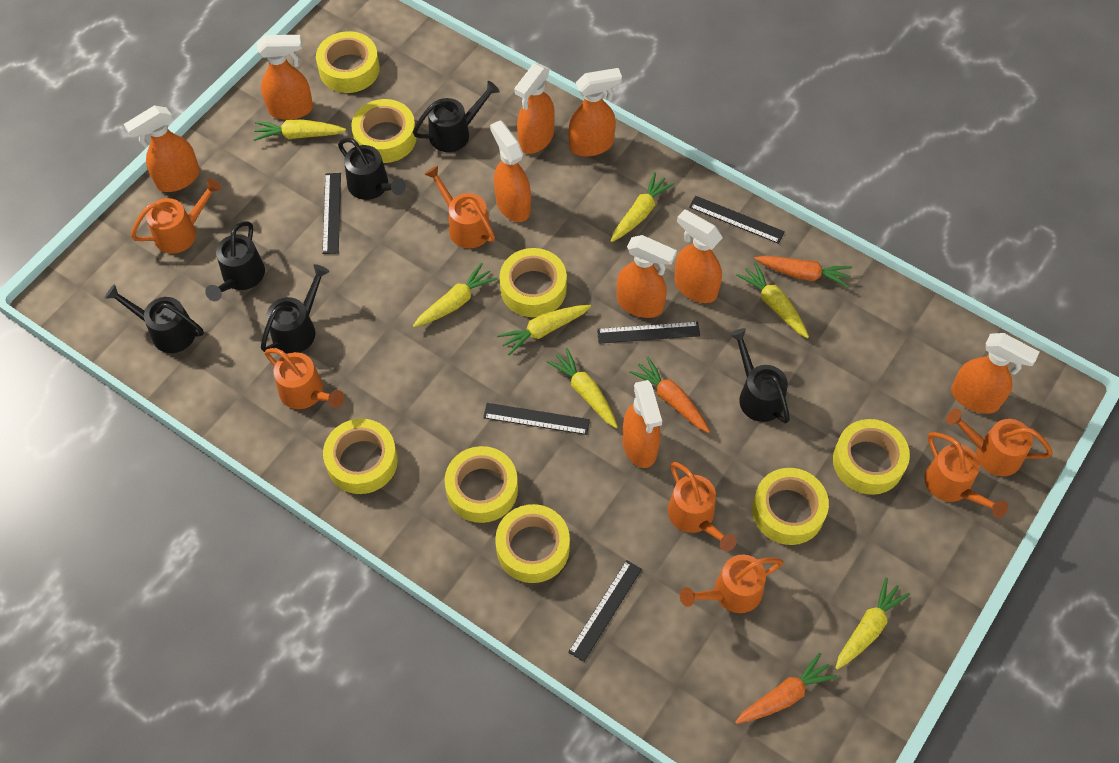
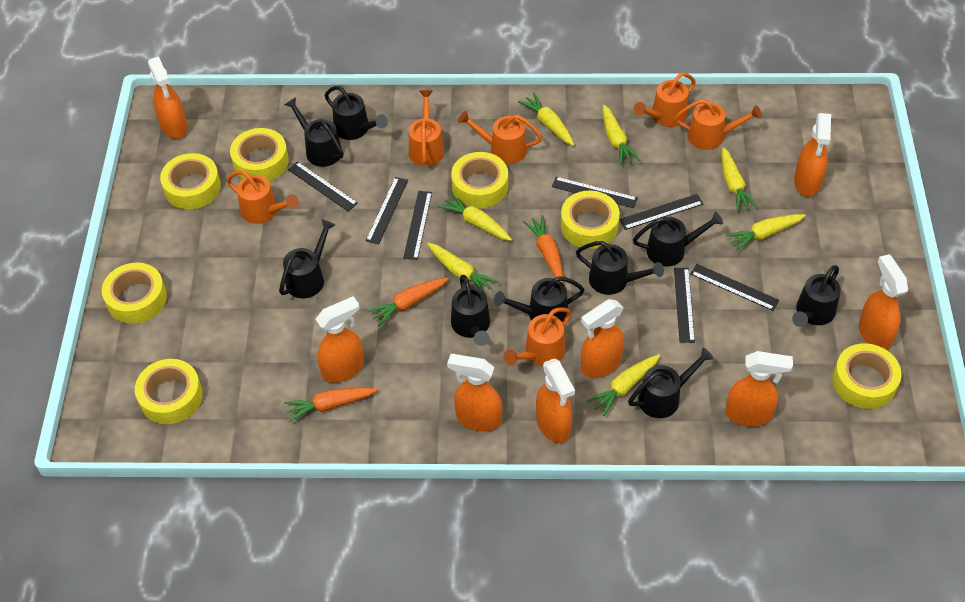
black ruler: 5 -> 7
black watering can: 6 -> 9
orange spray bottle: 9 -> 8
orange watering can: 7 -> 6
yellow tape: 8 -> 7

